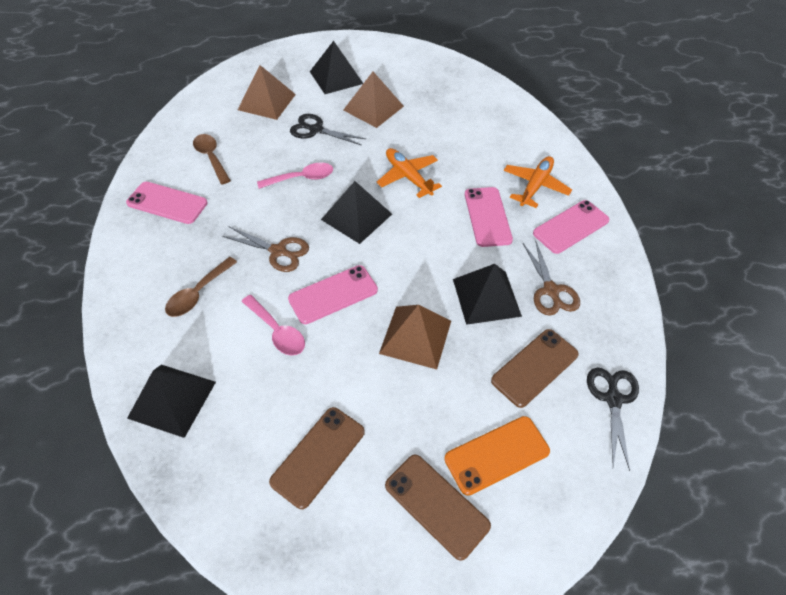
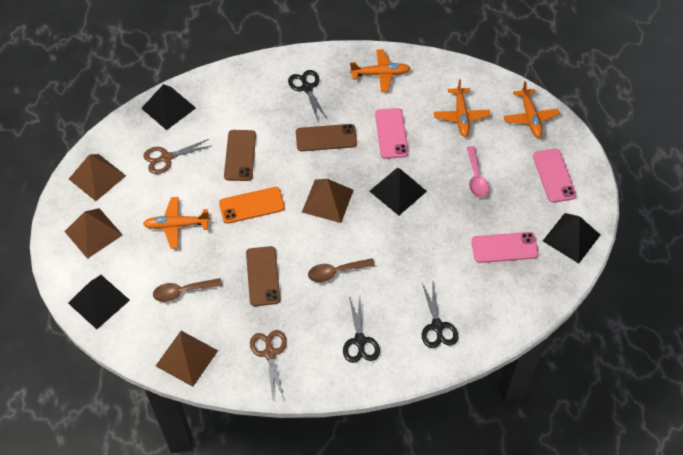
black scissors: 2 -> 3
brown pyramid: 3 -> 4
orange plane: 2 -> 4
pink phone: 4 -> 3
pink spoon: 2 -> 1

